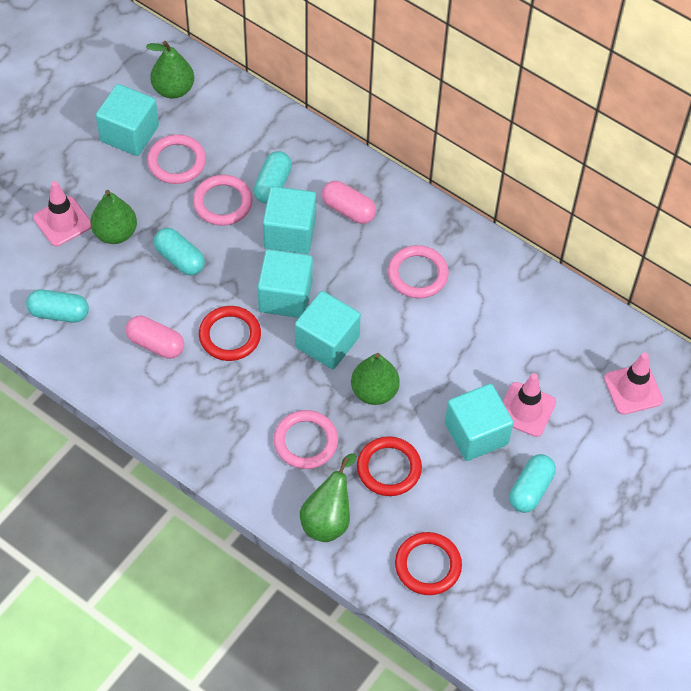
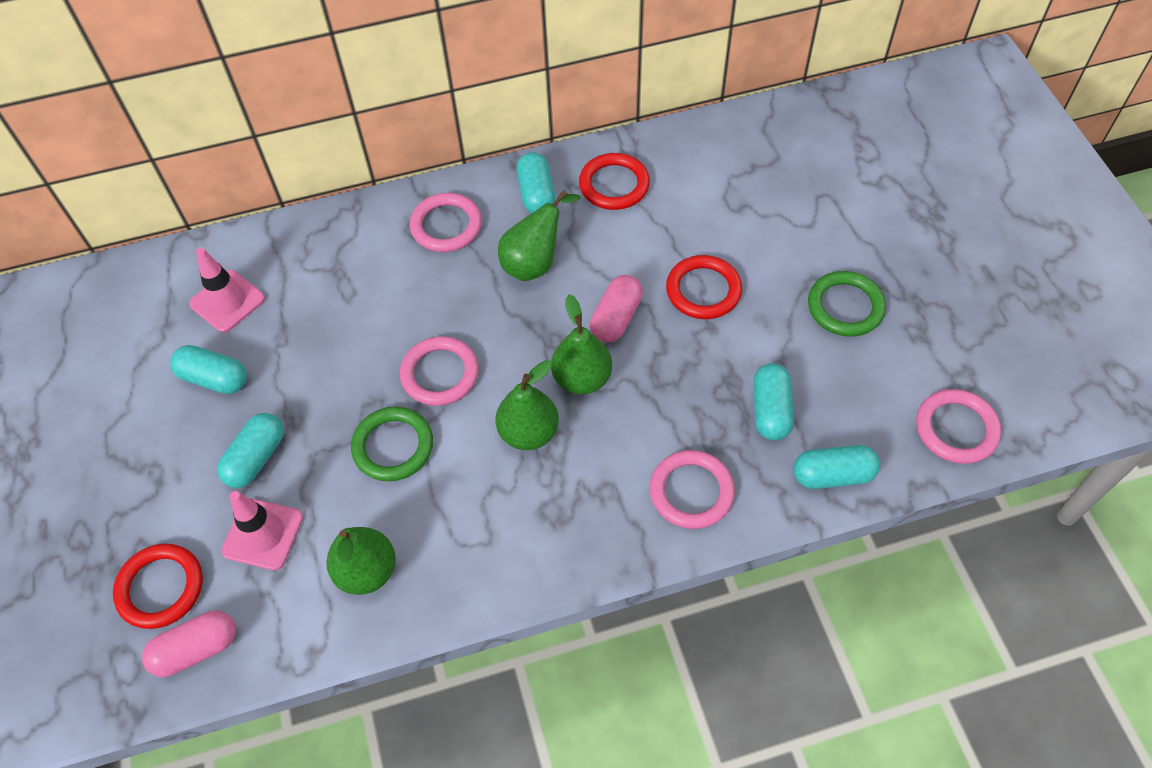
green ring: 0 -> 2
pink traffic cone: 3 -> 2
turquoise capsule: 4 -> 5
turquoise cube: 5 -> 0

